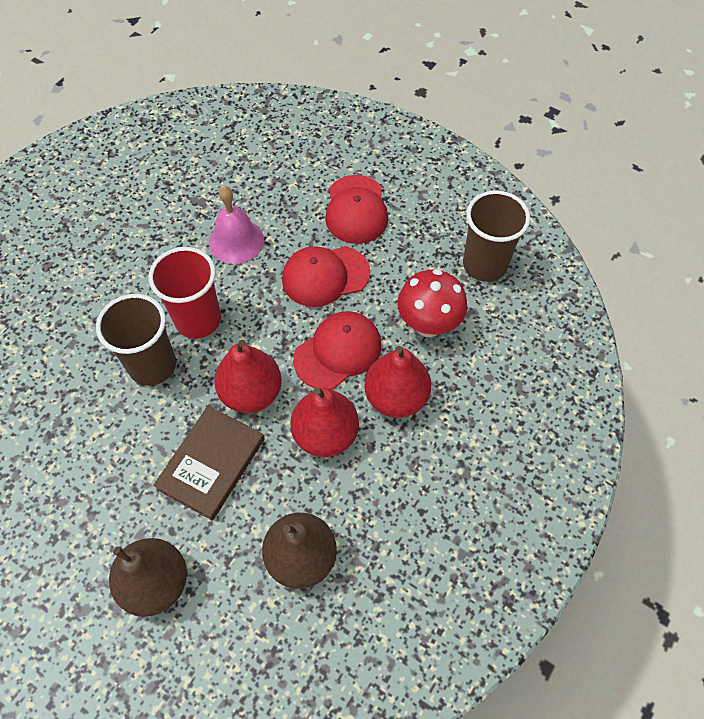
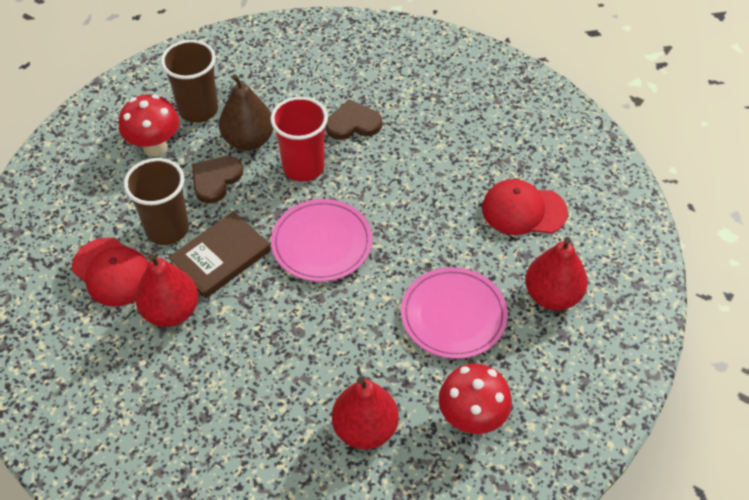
brown heart: 0 -> 2
brown pear: 2 -> 1
pink bell: 1 -> 0
pink plate: 0 -> 2
red cap: 3 -> 2
red mushroom: 1 -> 2

